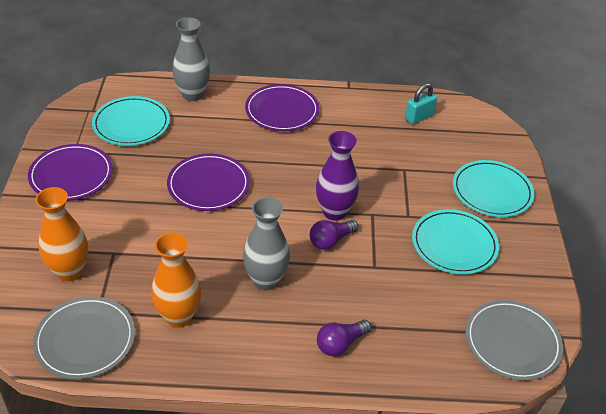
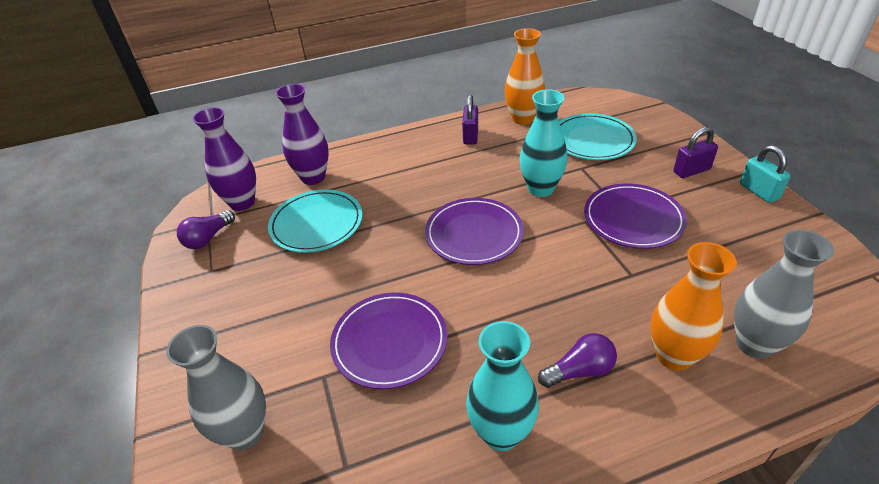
grey plate: 2 -> 0
purple padlock: 0 -> 2
purple vase: 1 -> 2
turquoise plate: 3 -> 2
turquoise vase: 0 -> 2

